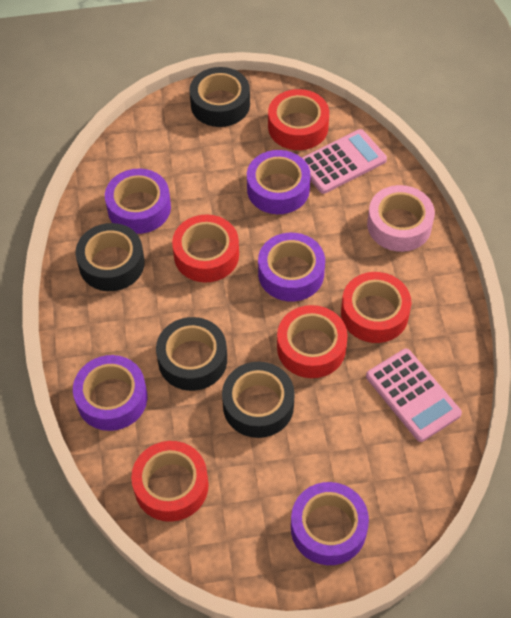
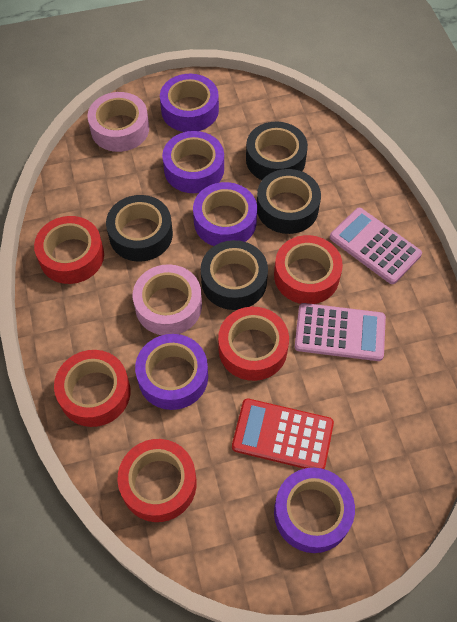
pink tape: 1 -> 2
red calculator: 0 -> 1

